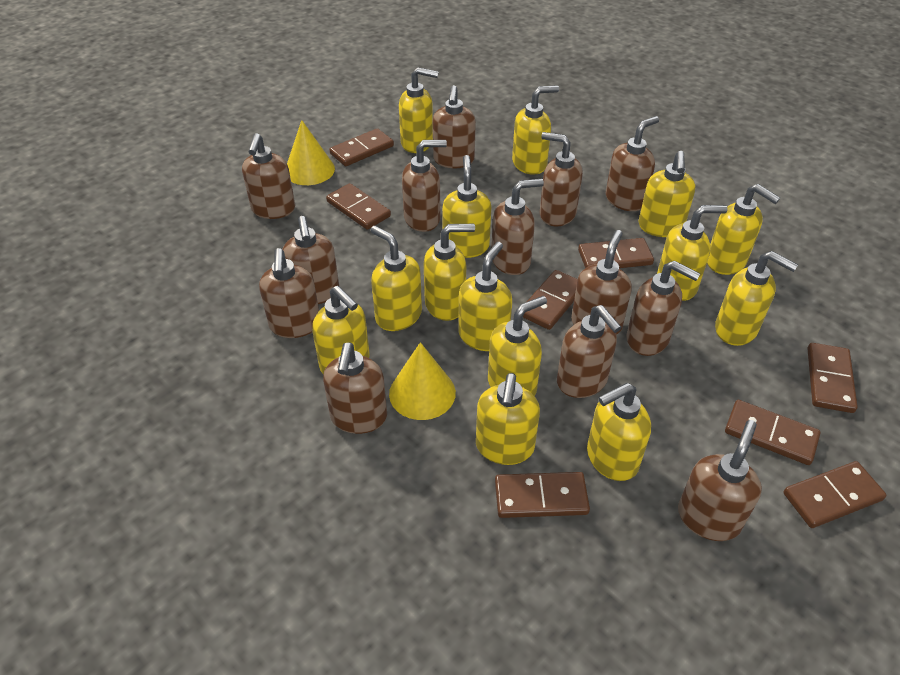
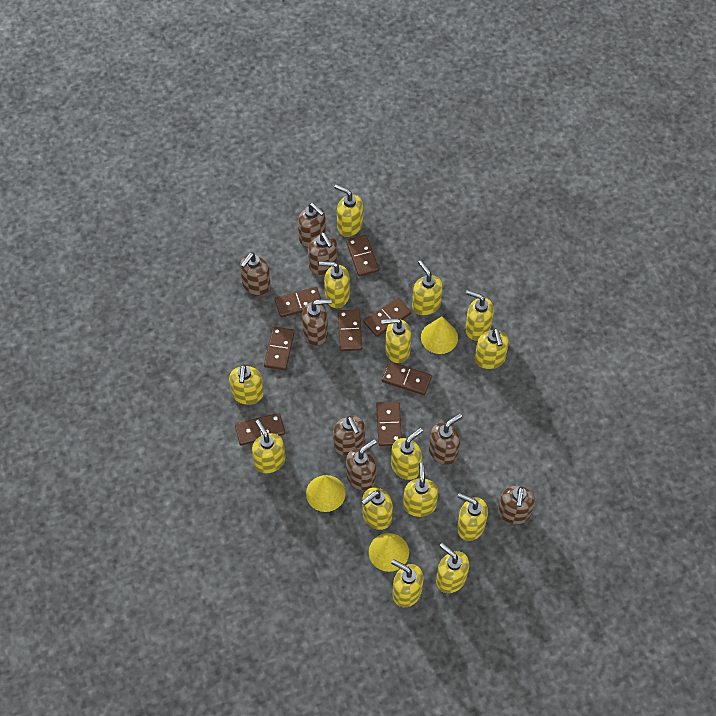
brown soap dispenser: 13 -> 8
yellow cone: 2 -> 3

